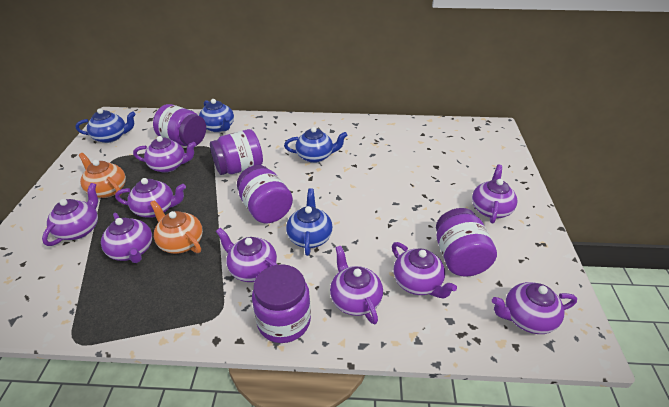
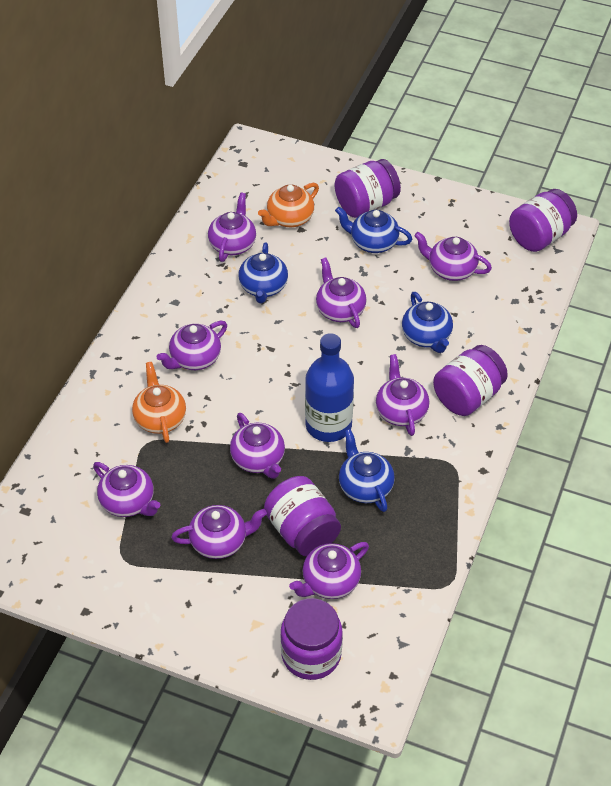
blue bottle: 0 -> 1

